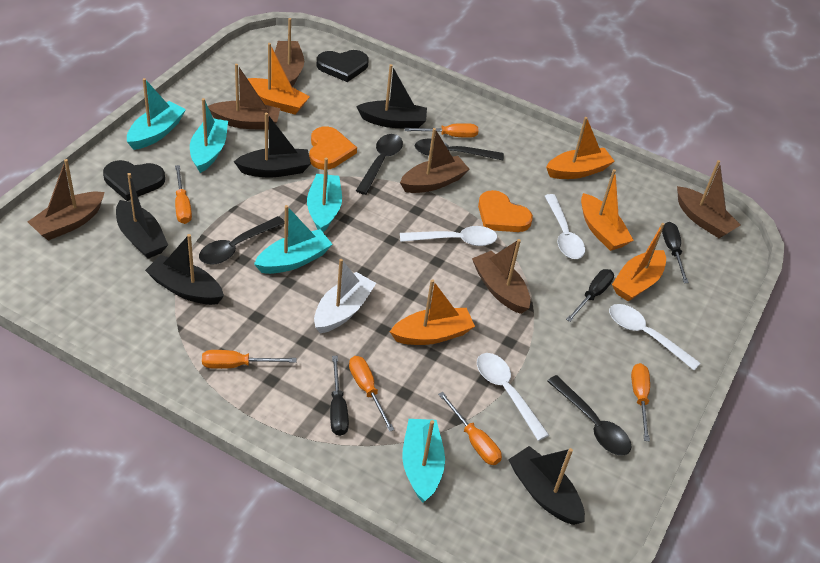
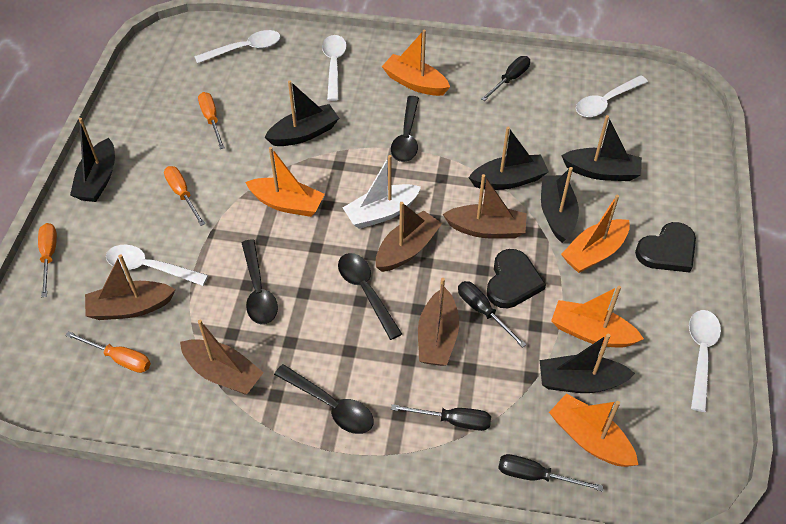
black boat: 5 -> 6
black screwdriver: 3 -> 4
brown boat: 6 -> 5
orange heart: 2 -> 0
orange screwdriver: 6 -> 4
turquoise boat: 5 -> 0
white spoon: 4 -> 5

